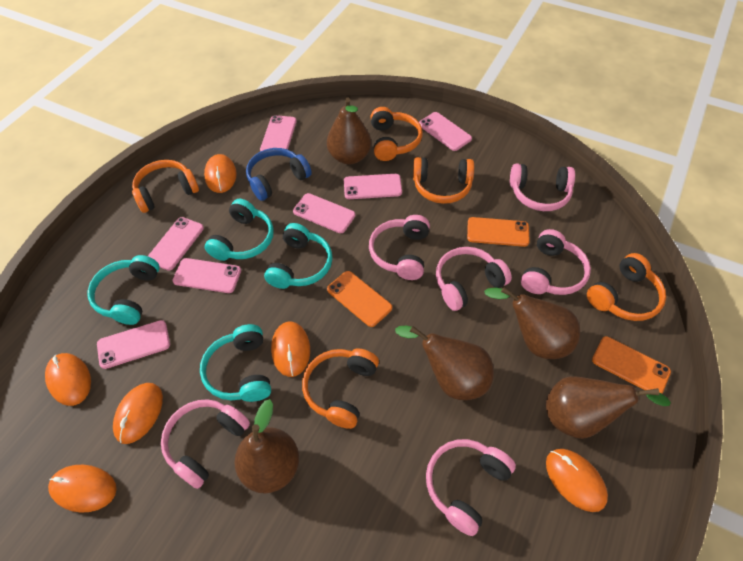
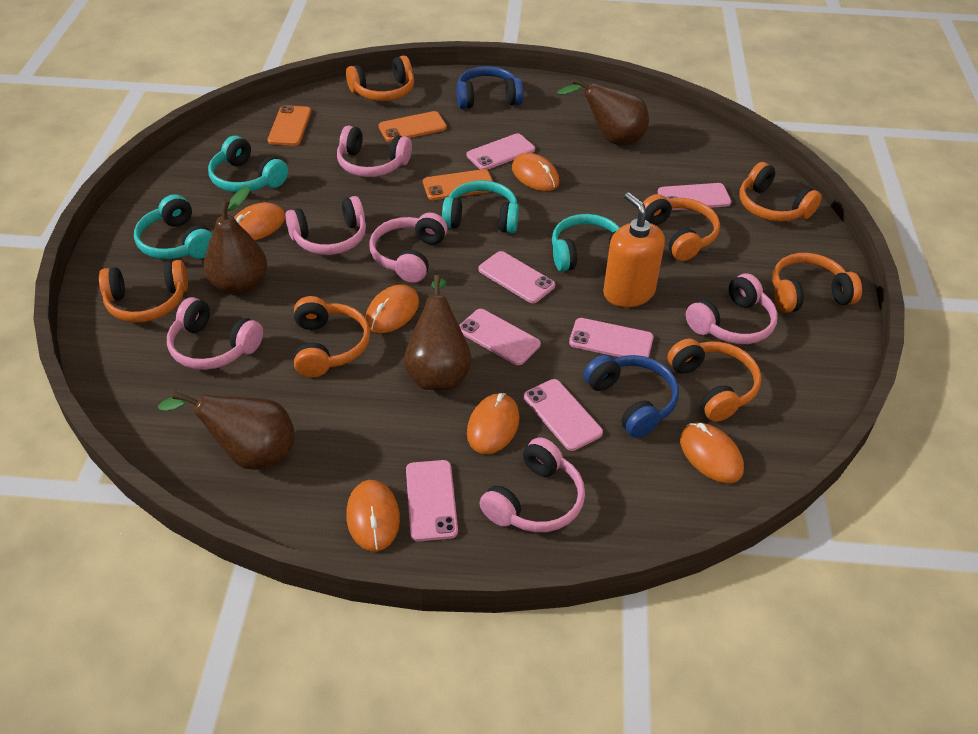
blue headphones: 1 -> 2
brown pear: 5 -> 4
orange headphones: 5 -> 7
orange soap dispenser: 0 -> 1

